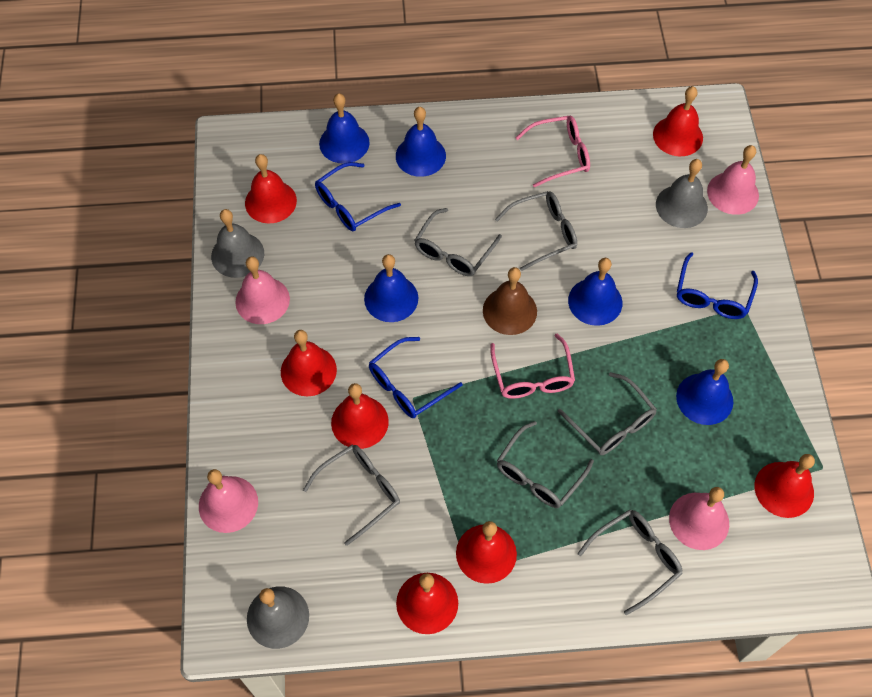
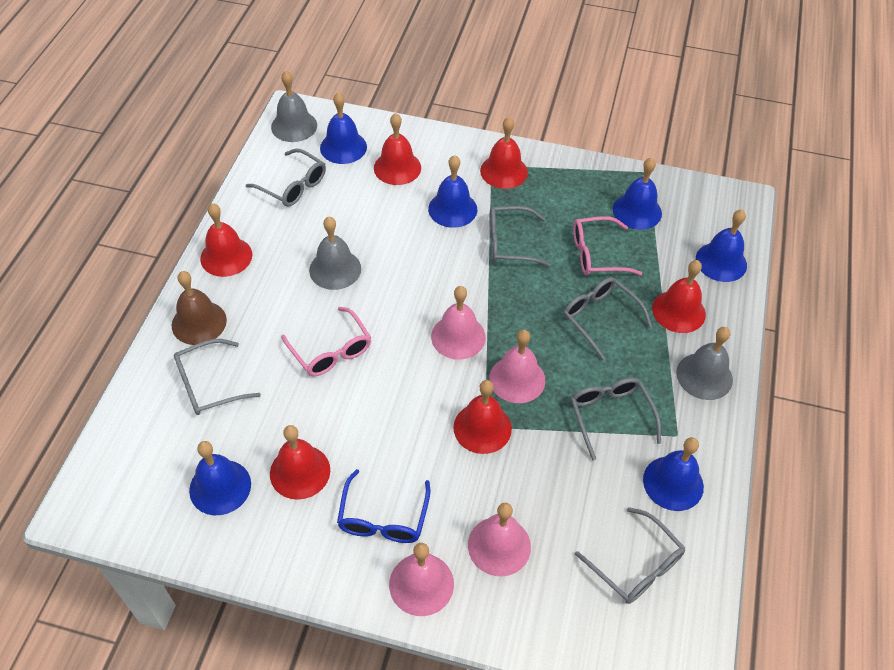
blue bell: 5 -> 6
blue glasses: 3 -> 1
red bell: 7 -> 6

